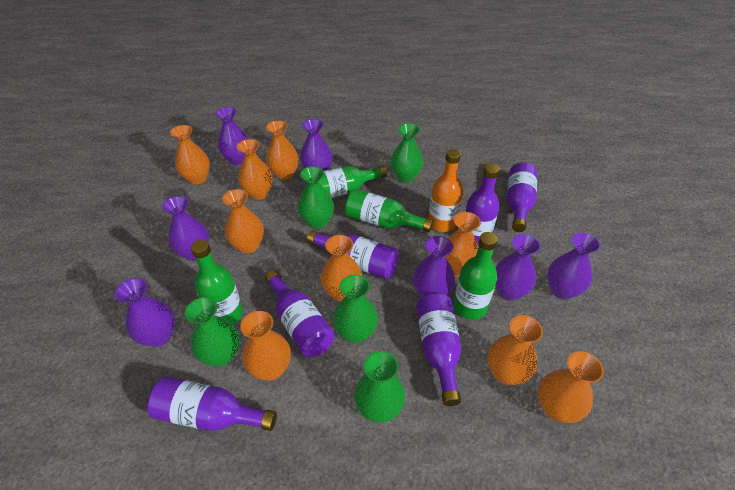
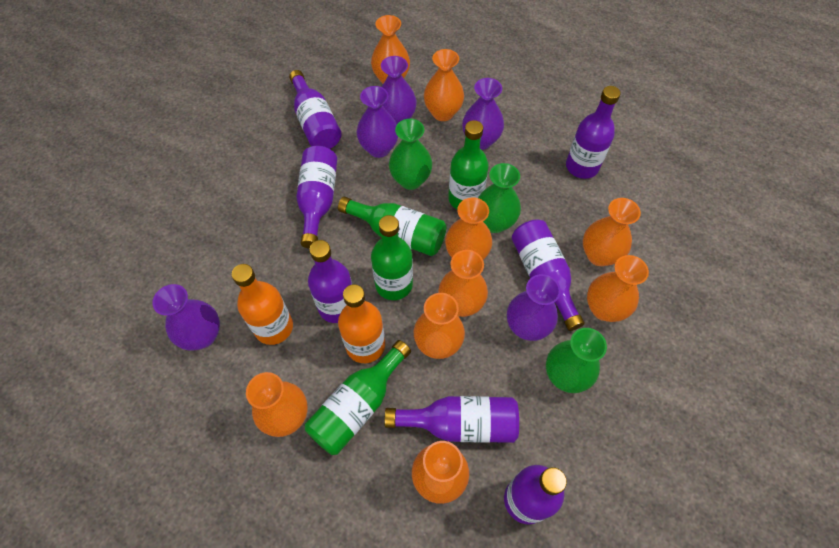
green vase: 5 -> 3
orange bottle: 1 -> 2
purple bottle: 6 -> 7
purple vase: 7 -> 5

